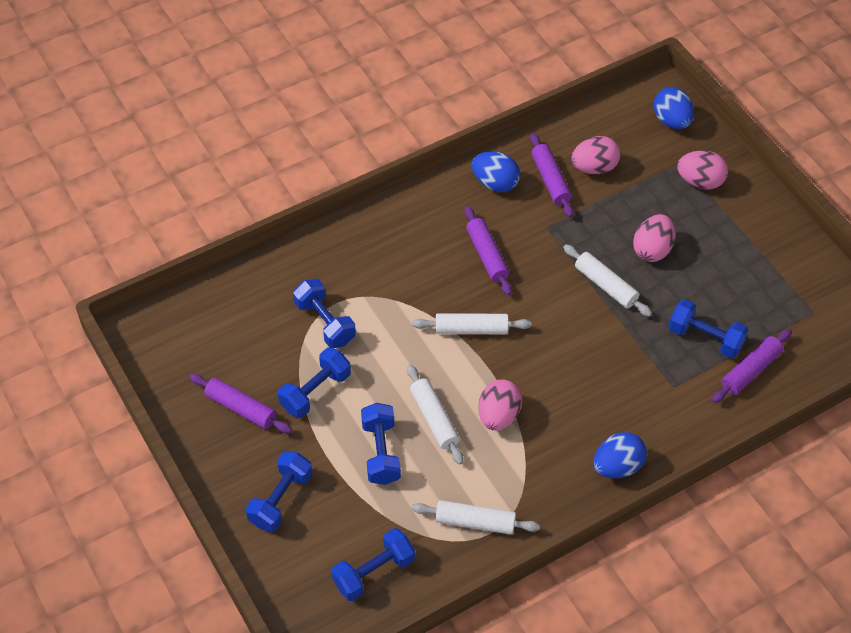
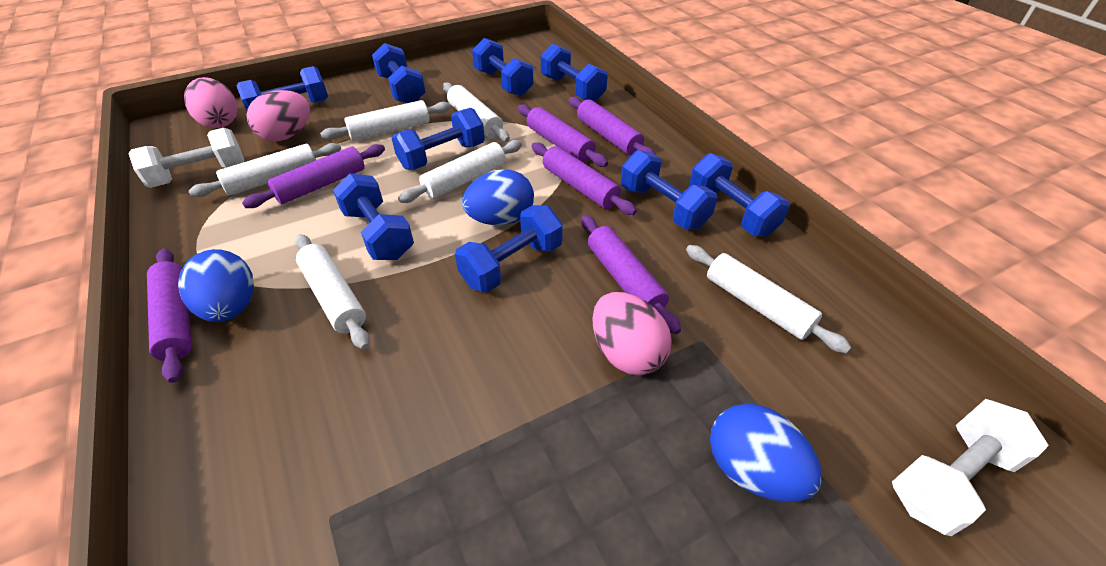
blue dumbbell: 6 -> 9
pink egg: 4 -> 3
purple rolling pin: 4 -> 6
white dumbbell: 0 -> 2
white rolling pin: 4 -> 6

